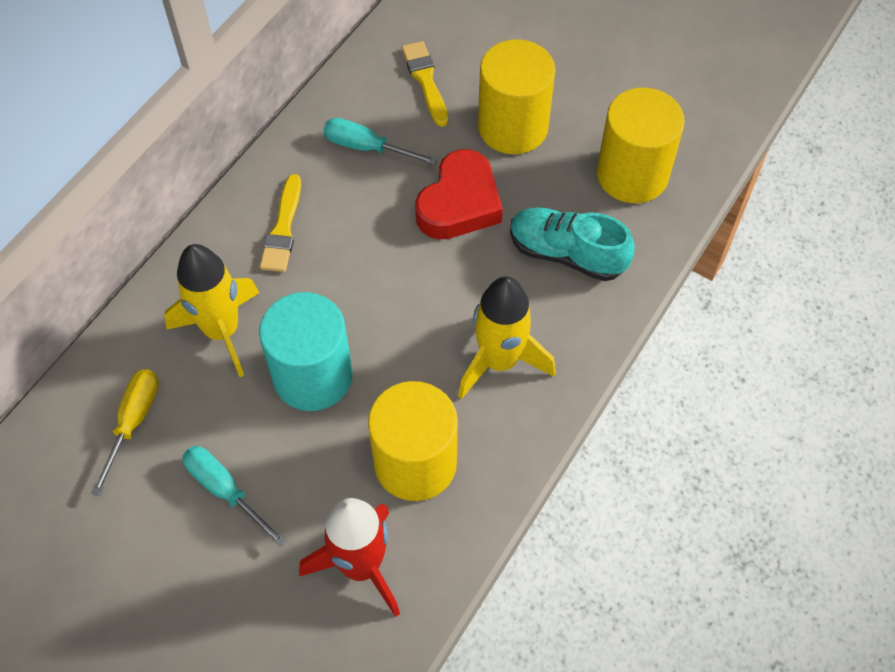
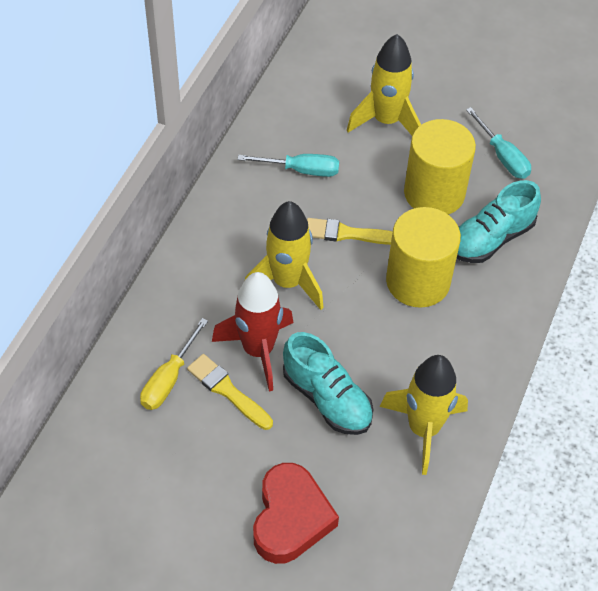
turquoise cylinder: 1 -> 0
turquoise shoe: 1 -> 2
yellow cylinder: 3 -> 2
yellow rocket: 2 -> 3

